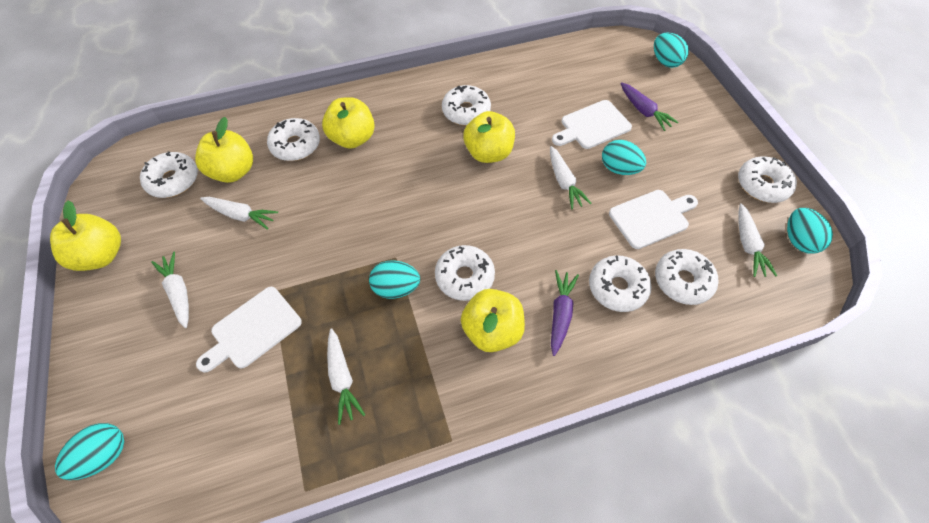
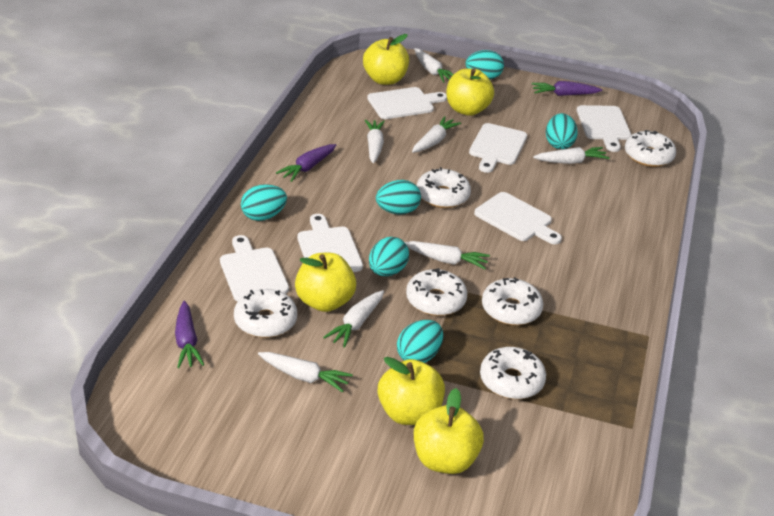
purple carrot: 2 -> 3
turquoise egg: 5 -> 6
white carrot: 5 -> 7
white cutting board: 3 -> 6
white donut: 7 -> 6

